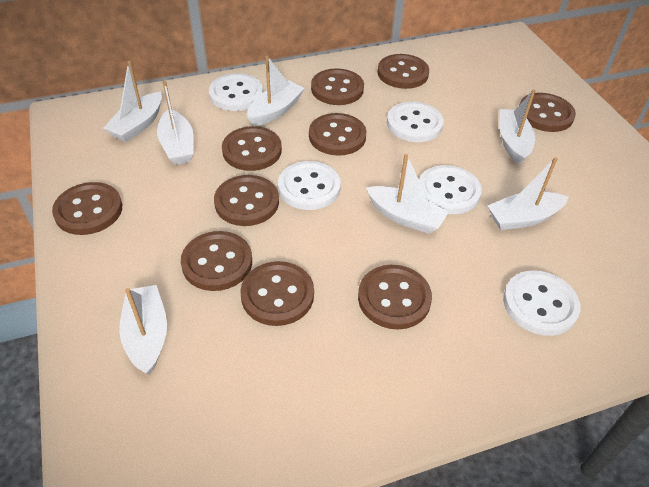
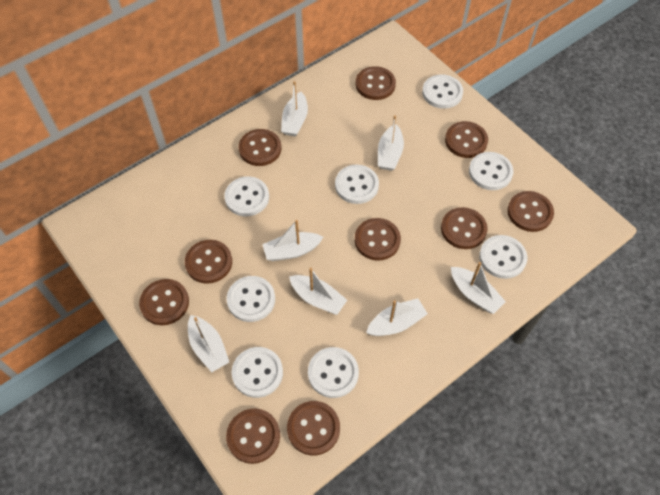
white button: 5 -> 8

